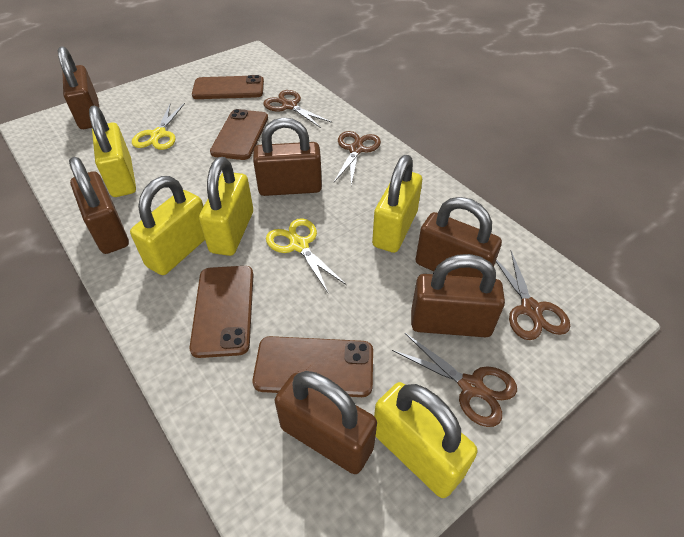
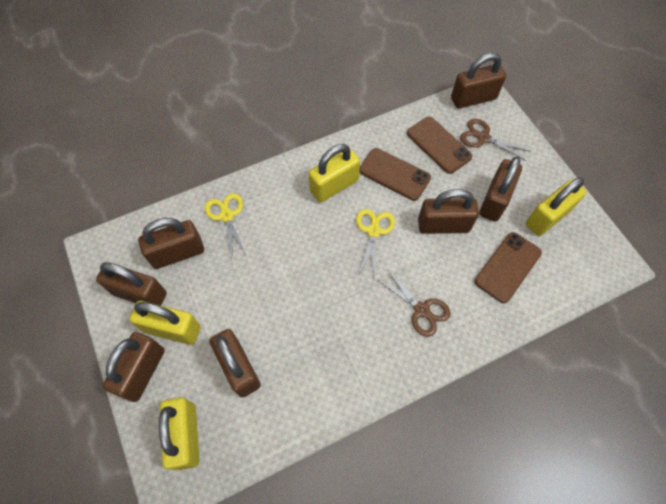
brown padlock: 6 -> 7
brown phone: 4 -> 3
brown scissors: 4 -> 2
yellow padlock: 5 -> 4

